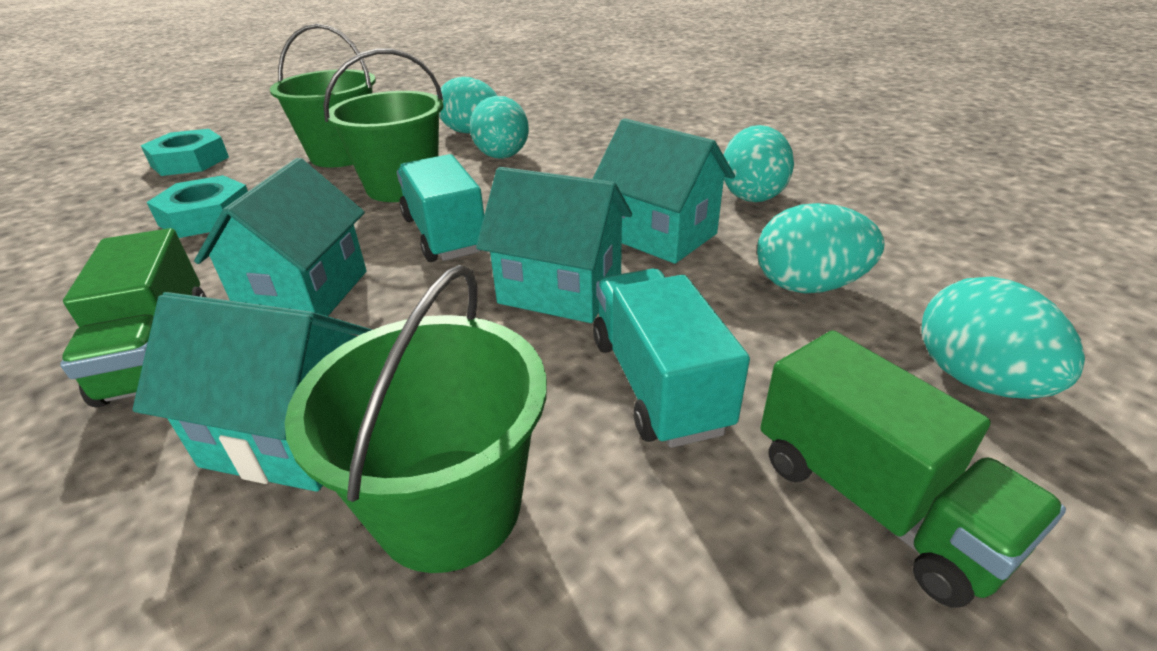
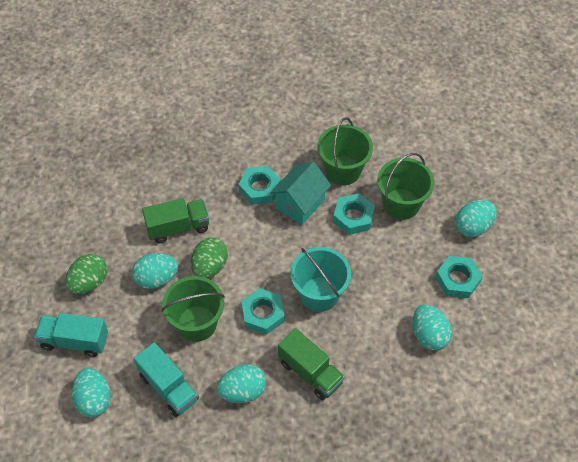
green egg: 0 -> 2
turquoise bucket: 0 -> 1
turquoise house: 4 -> 1
turquoise nut: 2 -> 4

